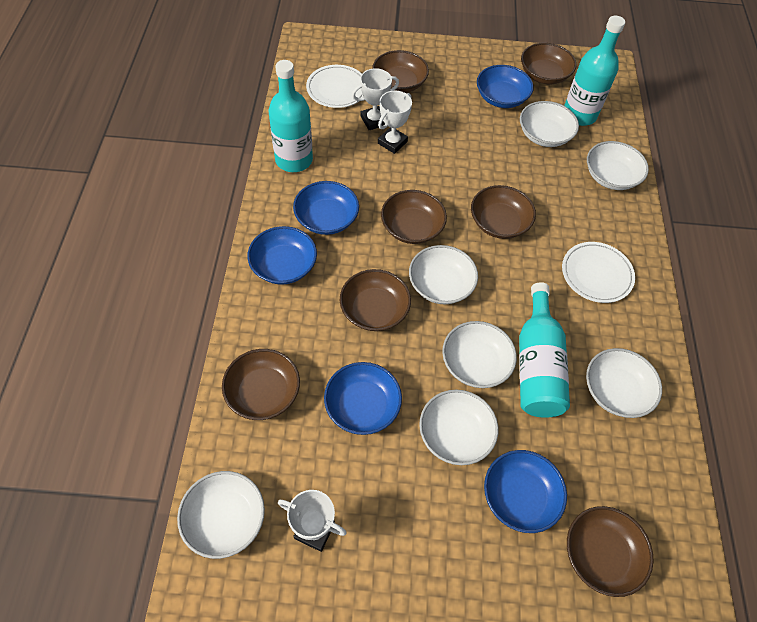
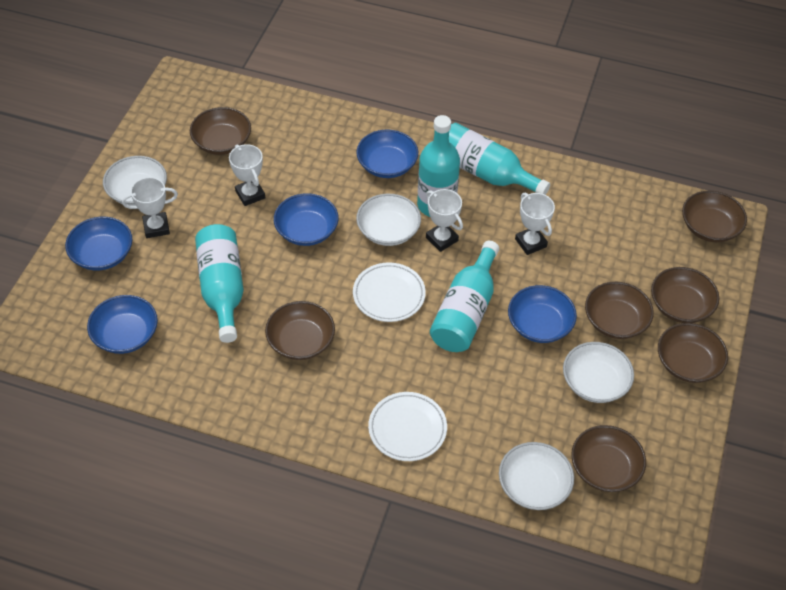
turquoise bottle: 3 -> 4
white bowl: 7 -> 4
white trophy: 3 -> 4

